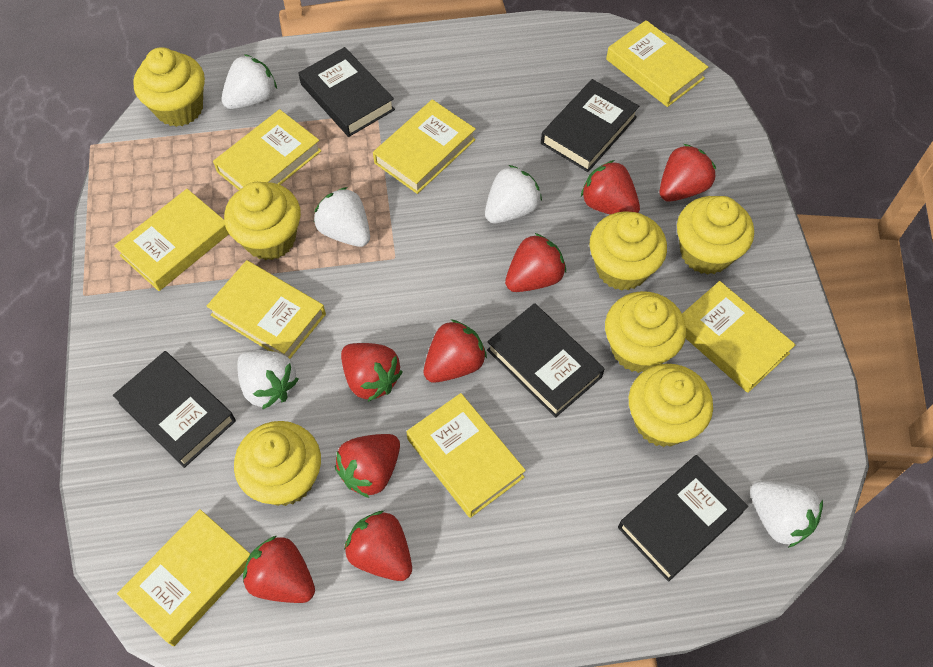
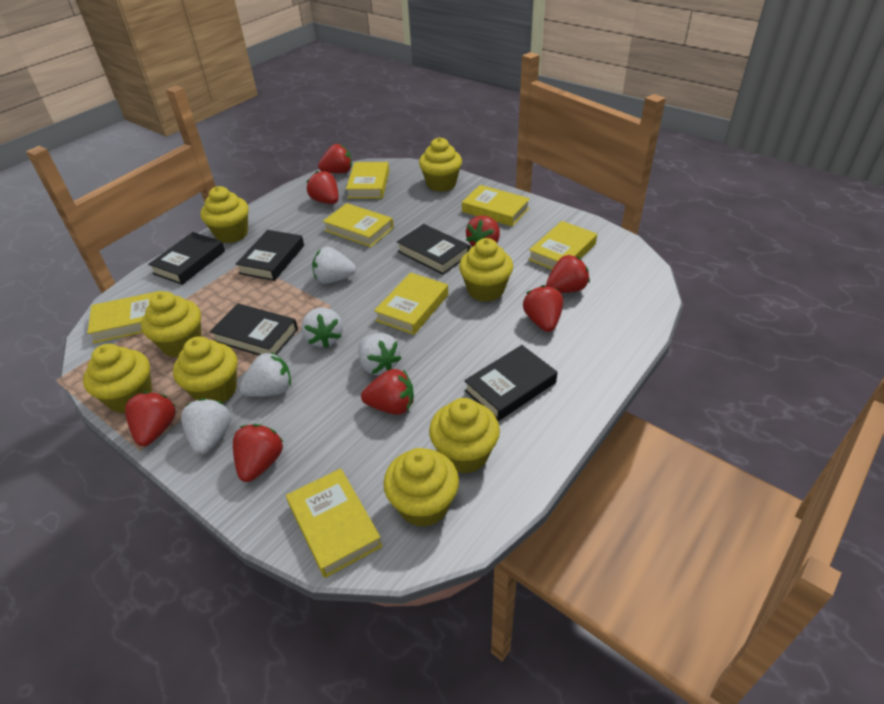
yellow book: 8 -> 7
yellow cupcake: 7 -> 8

